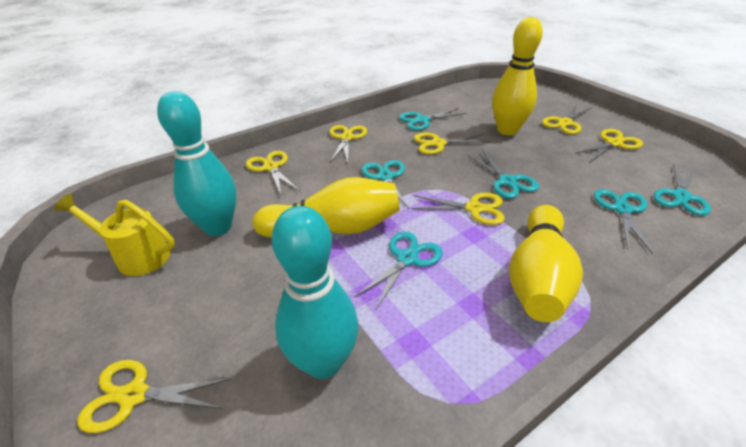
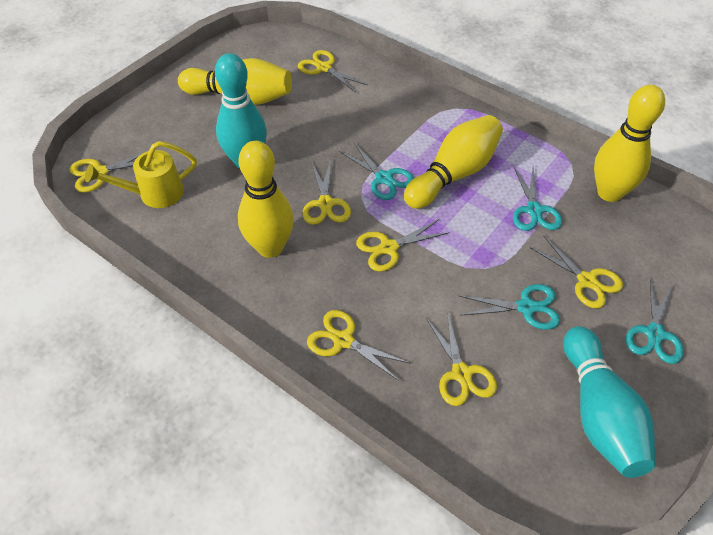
turquoise scissors: 6 -> 4
yellow bowling pin: 3 -> 4

